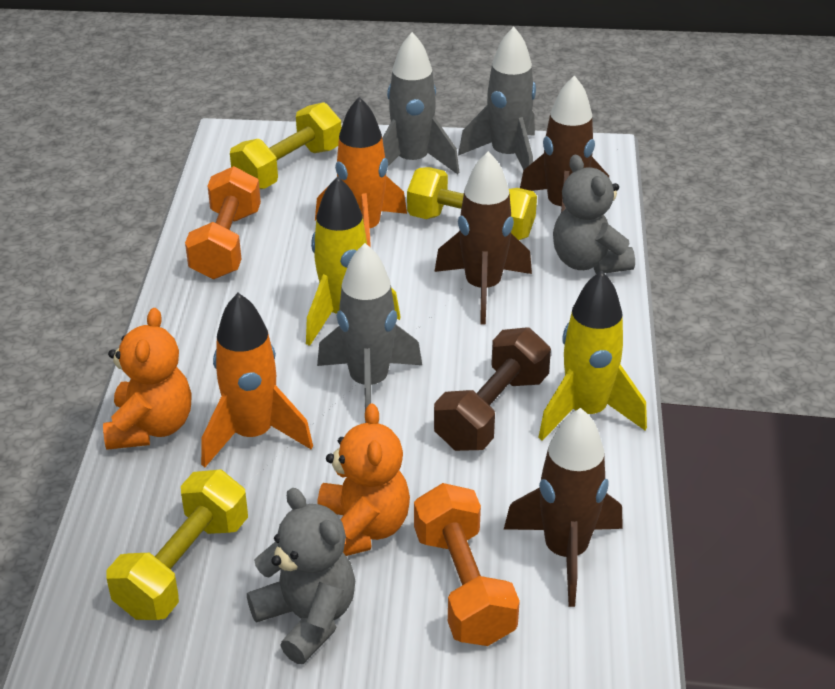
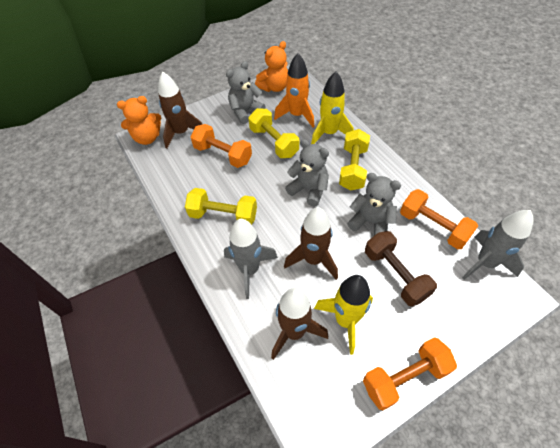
grey rocket: 3 -> 2
grey teddy bear: 2 -> 3
orange dumbbell: 2 -> 3
orange rocket: 2 -> 1

